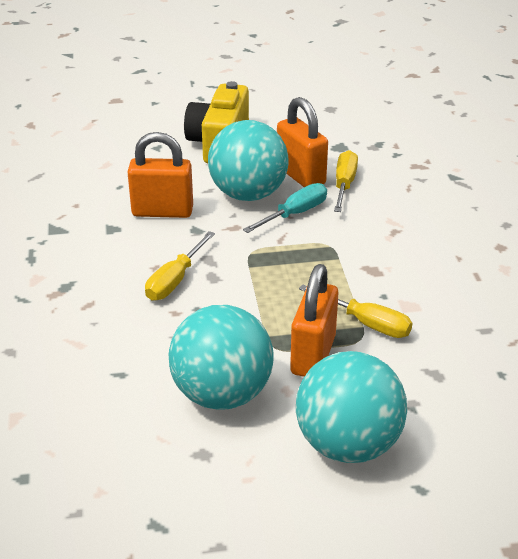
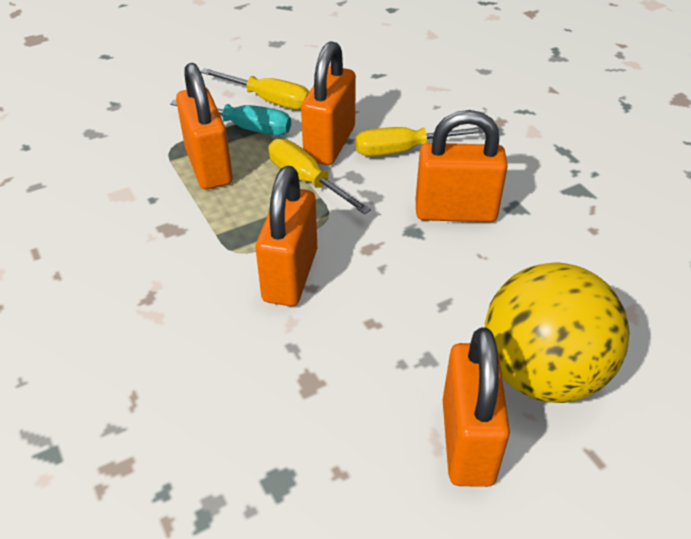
orange padlock: 3 -> 5
turquoise ball: 3 -> 0
yellow ball: 0 -> 1
yellow camera: 1 -> 0

